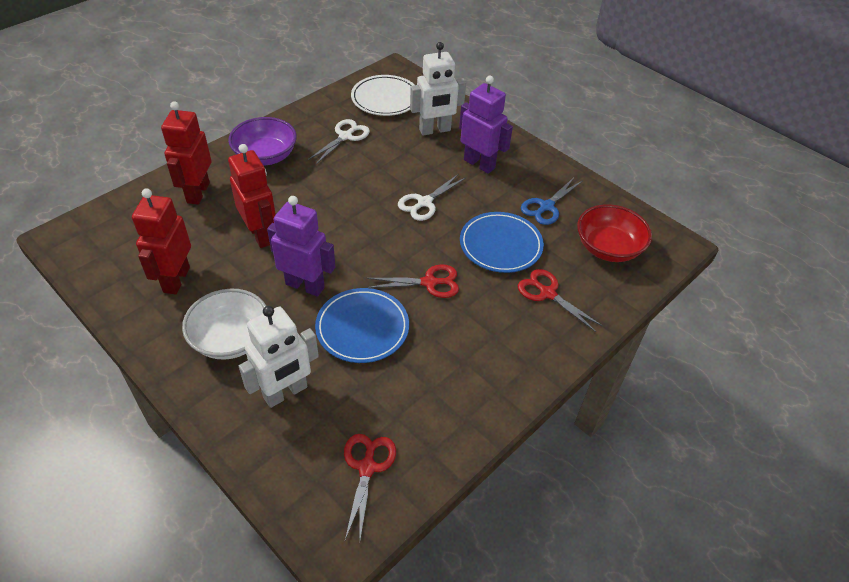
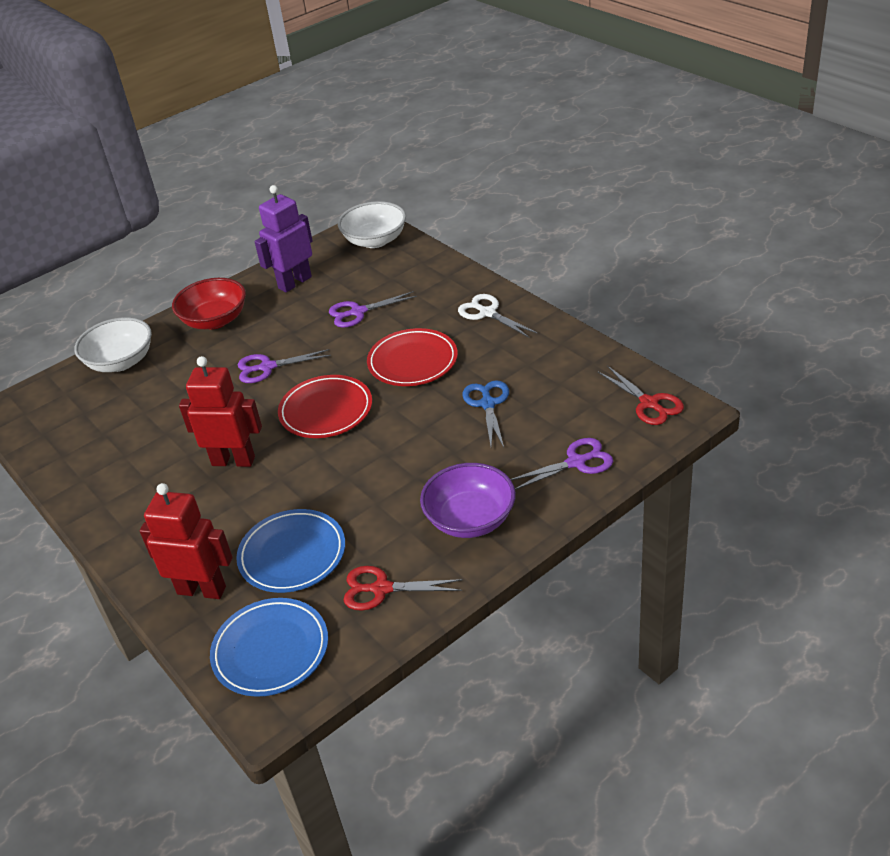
purple robot: 2 -> 1
purple scissors: 0 -> 3
red plate: 0 -> 2
red robot: 3 -> 2
red scissors: 3 -> 2
white bowl: 1 -> 2
white plate: 1 -> 0
white robot: 2 -> 0
white scissors: 2 -> 1

